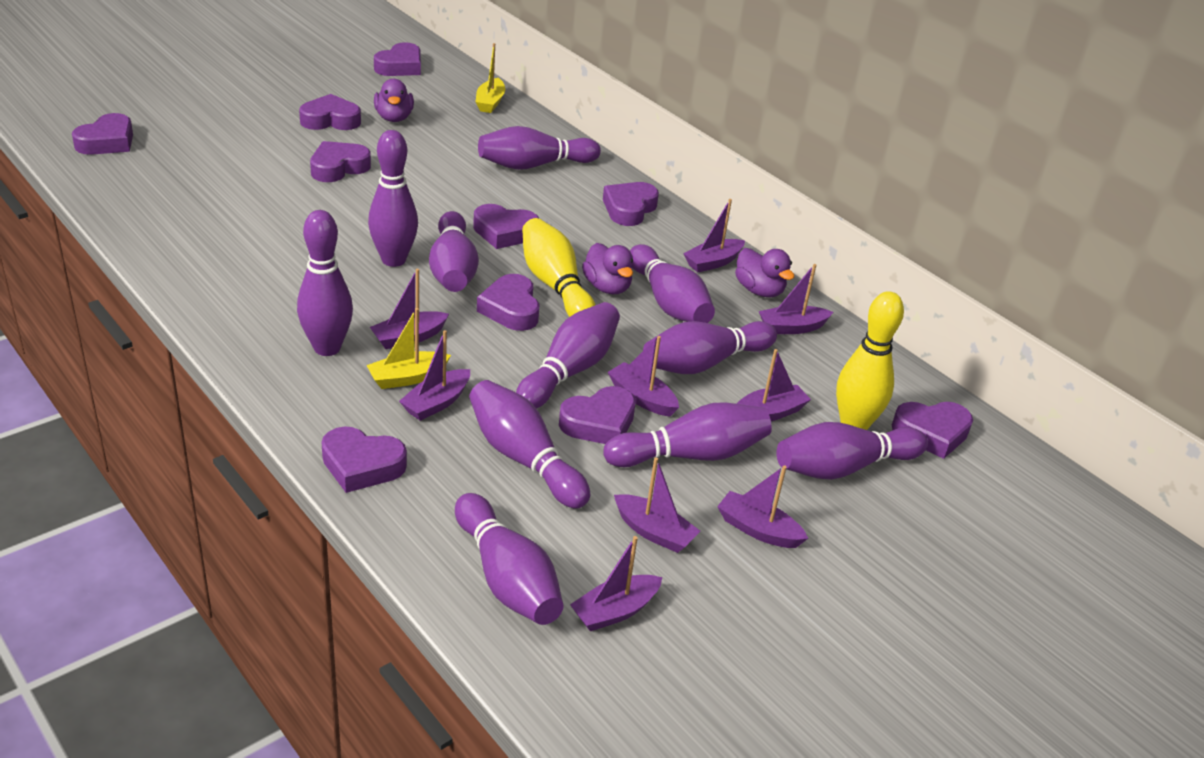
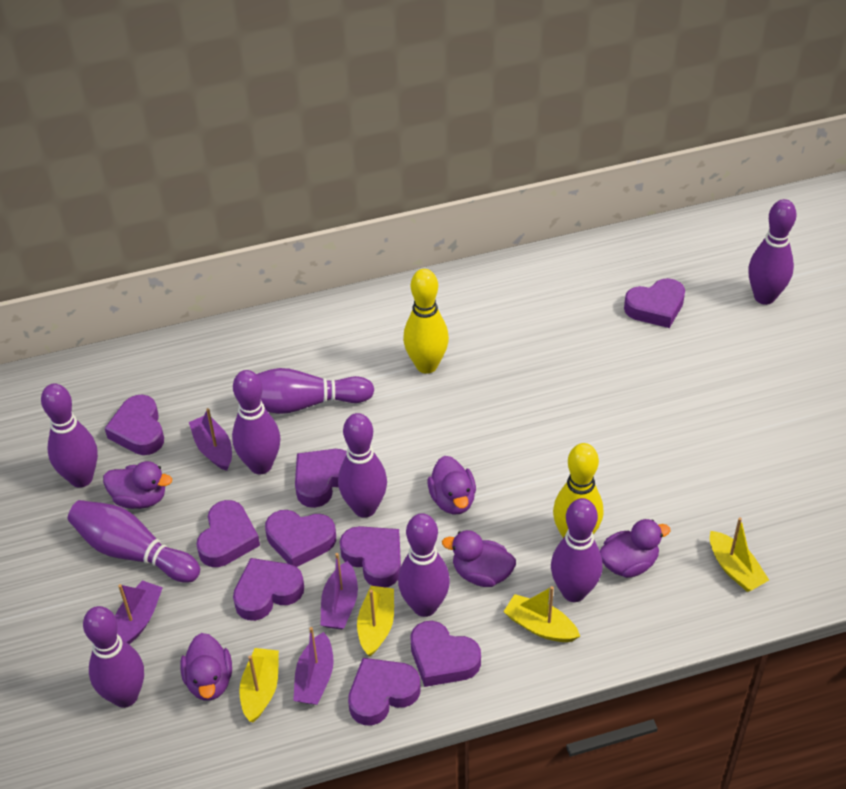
purple boat: 9 -> 4
purple bowling pin: 11 -> 9
purple duck: 3 -> 5
purple heart: 10 -> 9
yellow boat: 2 -> 4

